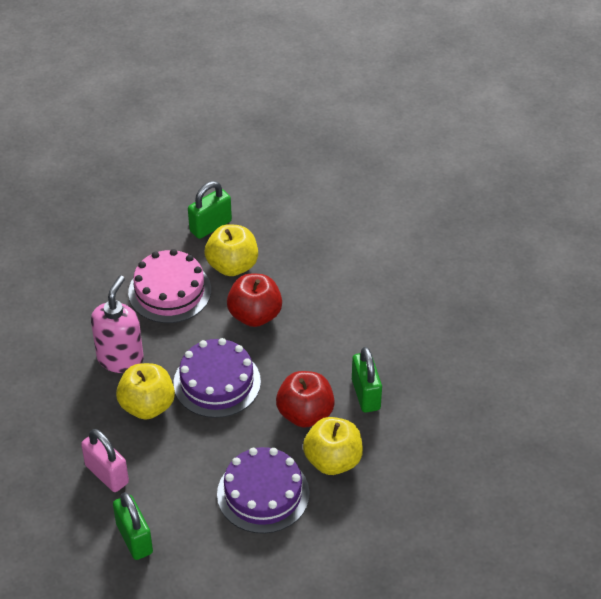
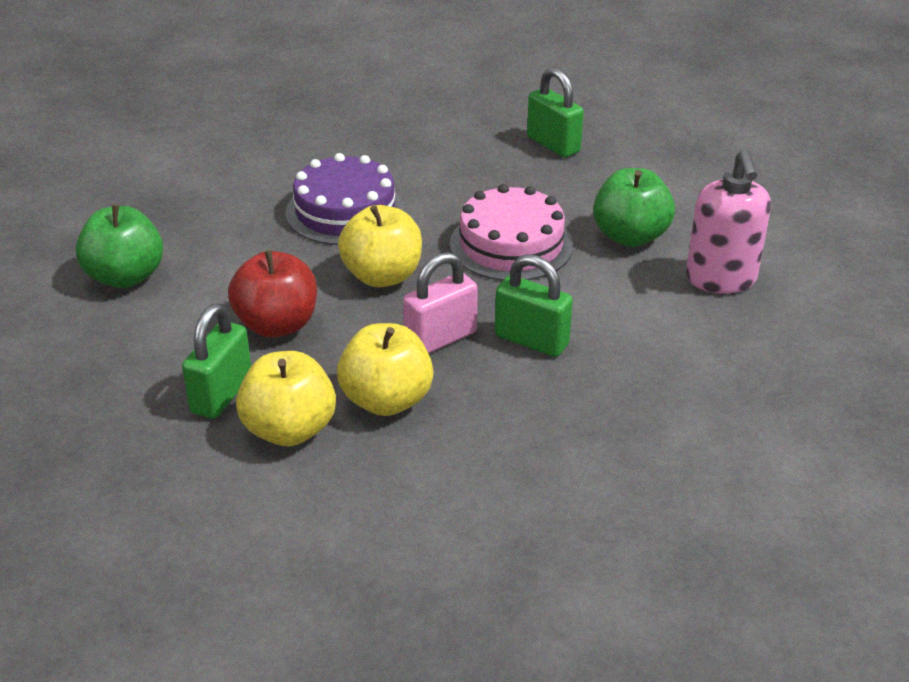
green apple: 0 -> 2
purple cake: 2 -> 1
red apple: 2 -> 1

